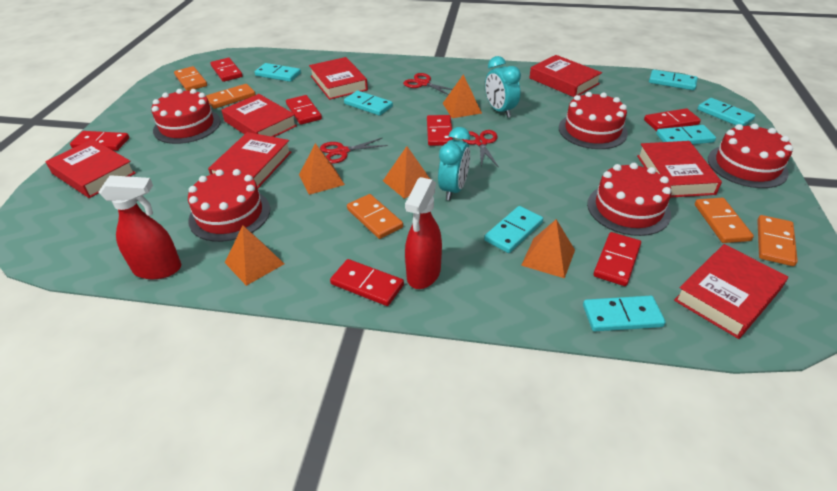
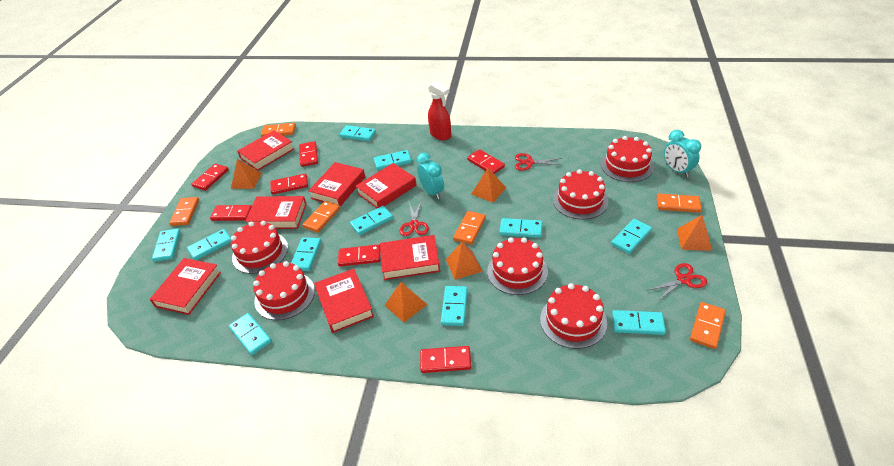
orange domino: 5 -> 6
red cake: 5 -> 6
red spray bottle: 2 -> 1
turquoise domino: 7 -> 11

